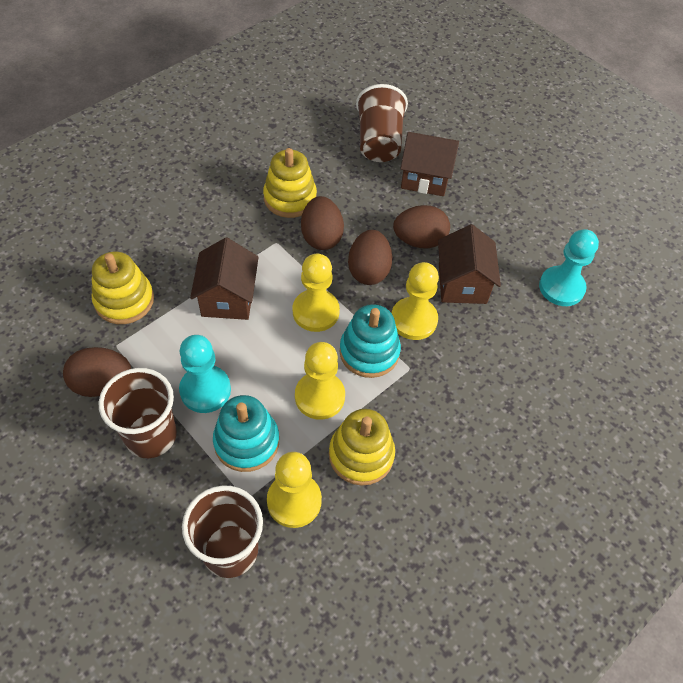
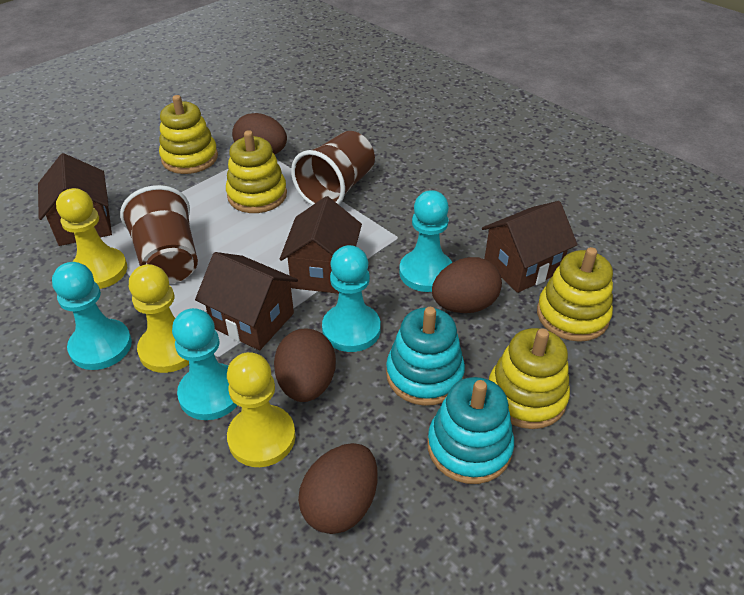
brown cup: 3 -> 2
brown house: 3 -> 4
turquoise pawn: 2 -> 4
yellow pawn: 4 -> 3
yellow stacking toy: 3 -> 4

